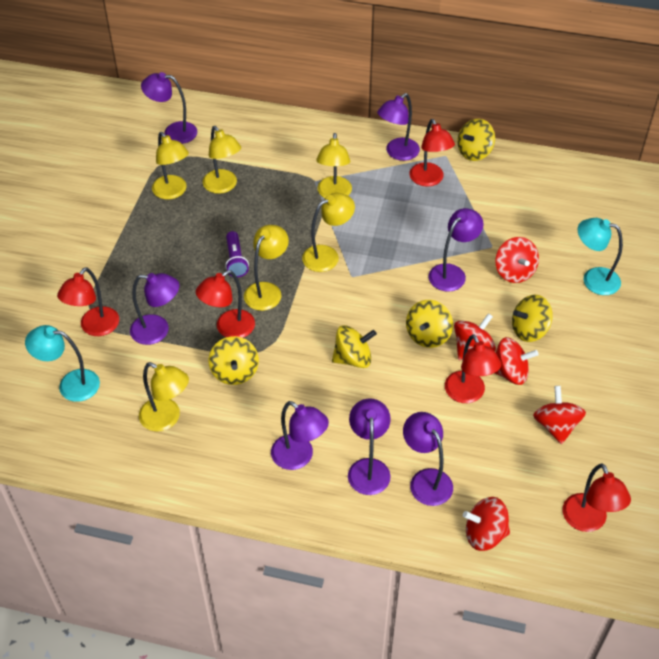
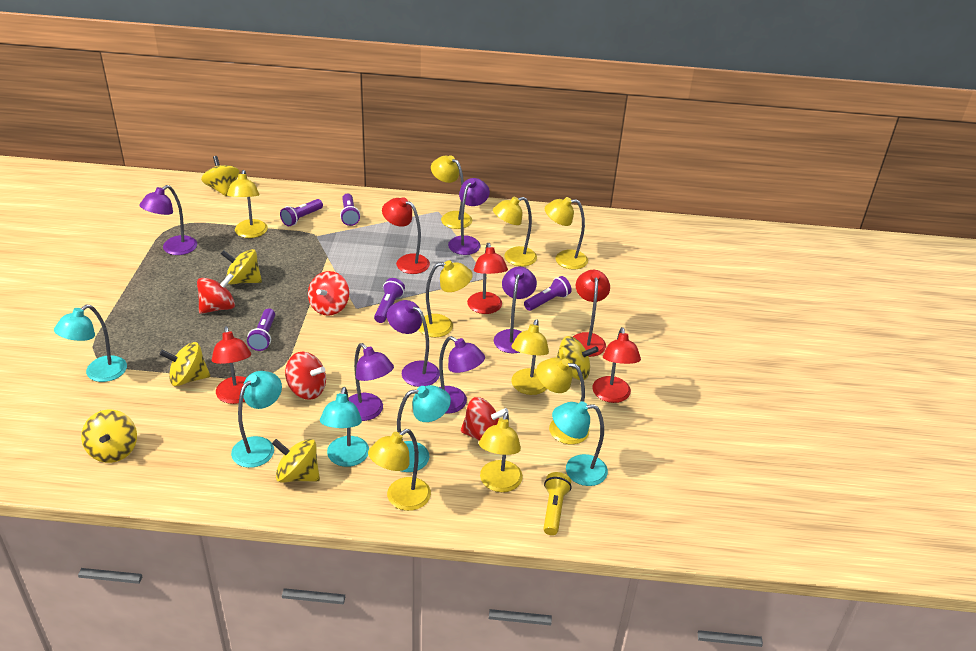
purple flashlight: 1 -> 5
purple lamp: 7 -> 6
red spinning top: 5 -> 4
turquoise lamp: 2 -> 5
yellow flashlight: 0 -> 1
yellow lamp: 6 -> 9
yellow spinning top: 5 -> 6

